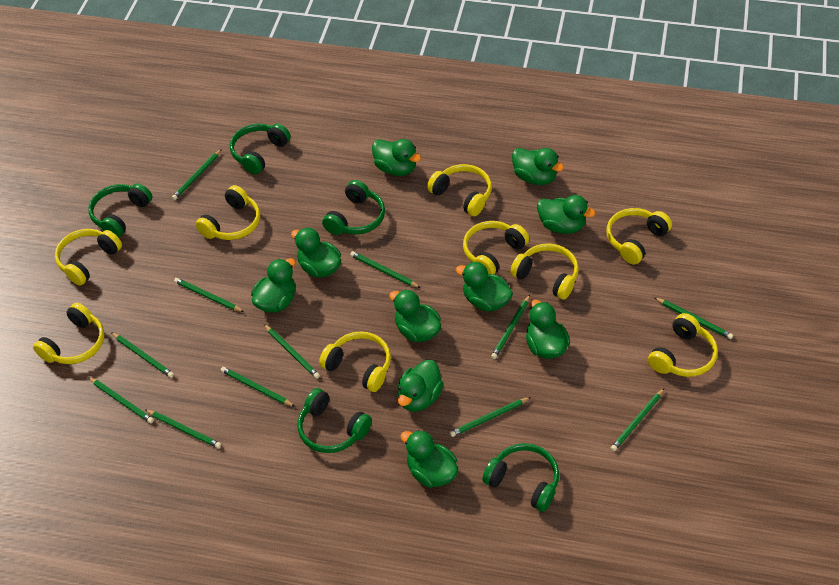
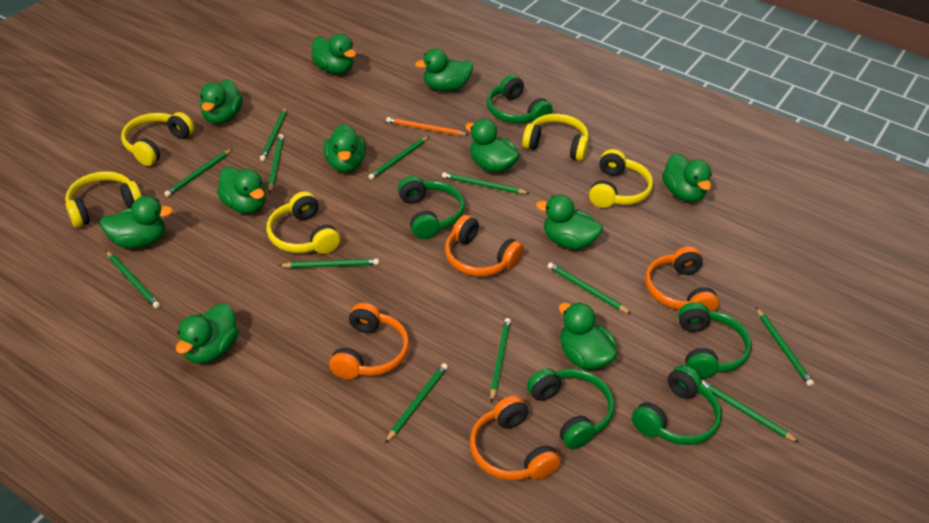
green duck: 10 -> 11
orange headphones: 0 -> 4
orange pencil: 0 -> 1
yellow headphones: 9 -> 5

